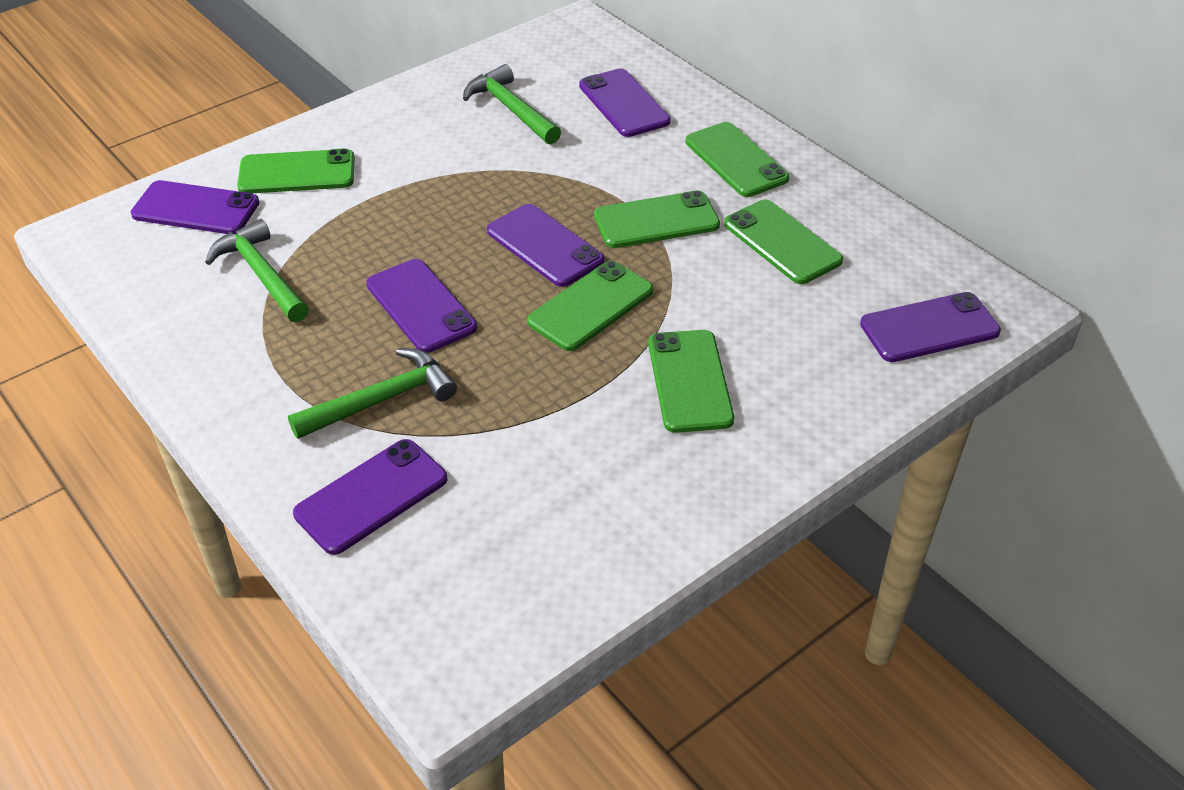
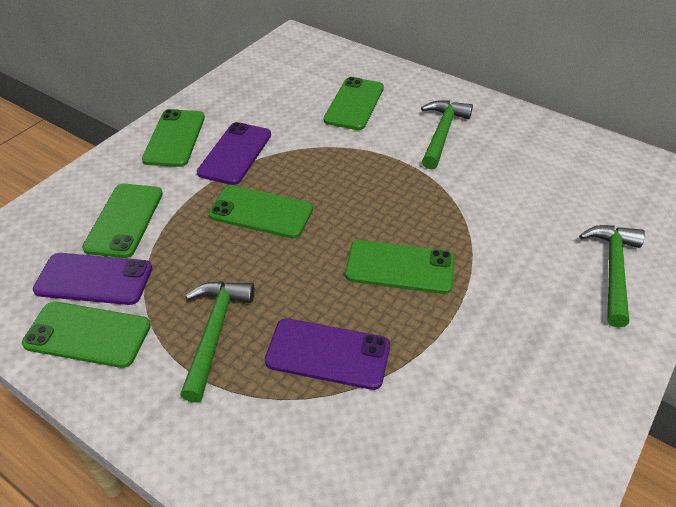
purple phone: 6 -> 3

